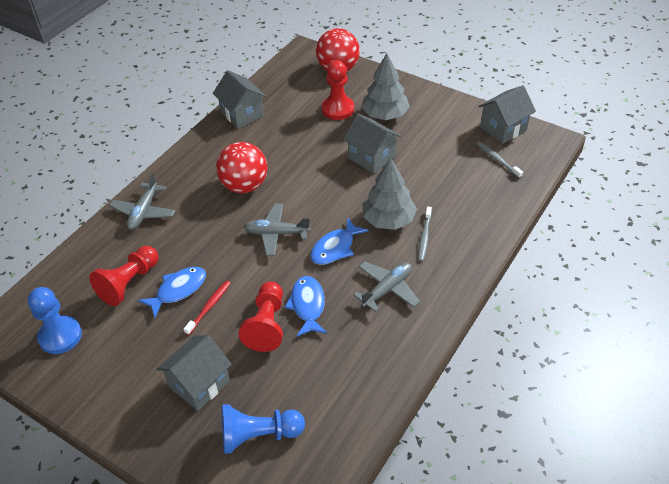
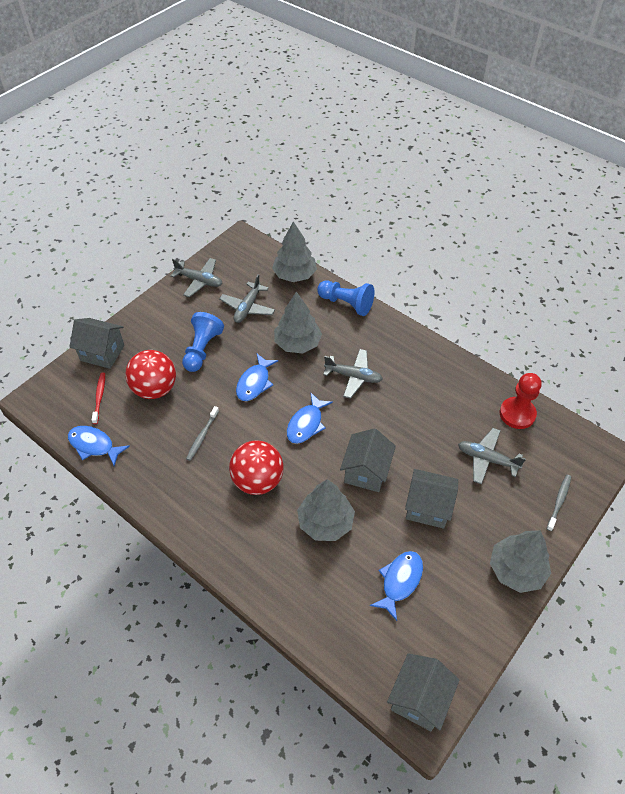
blue fish: 3 -> 4
grey plane: 3 -> 4
grey tree: 2 -> 4
red pawn: 3 -> 1

